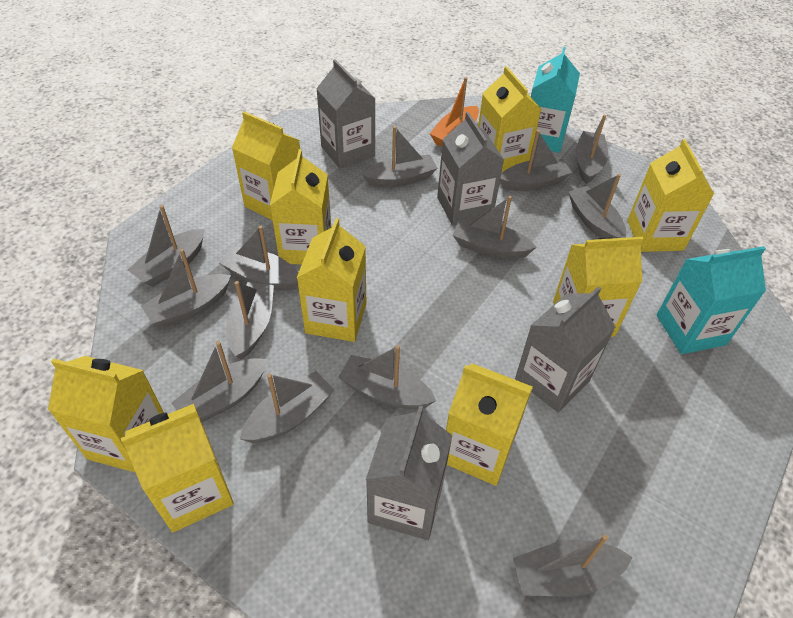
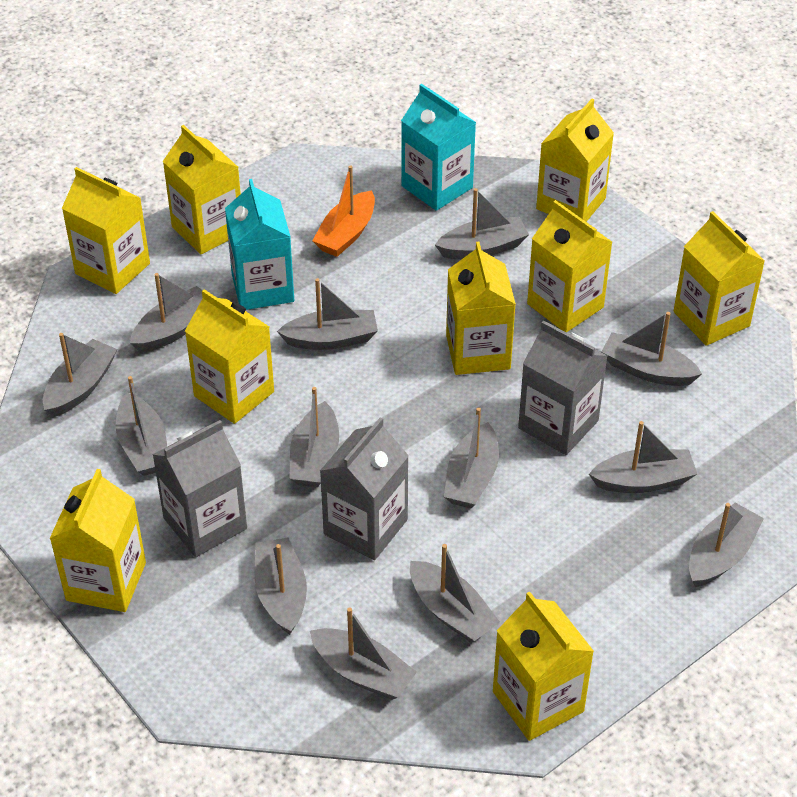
grey carton: 4 -> 3

